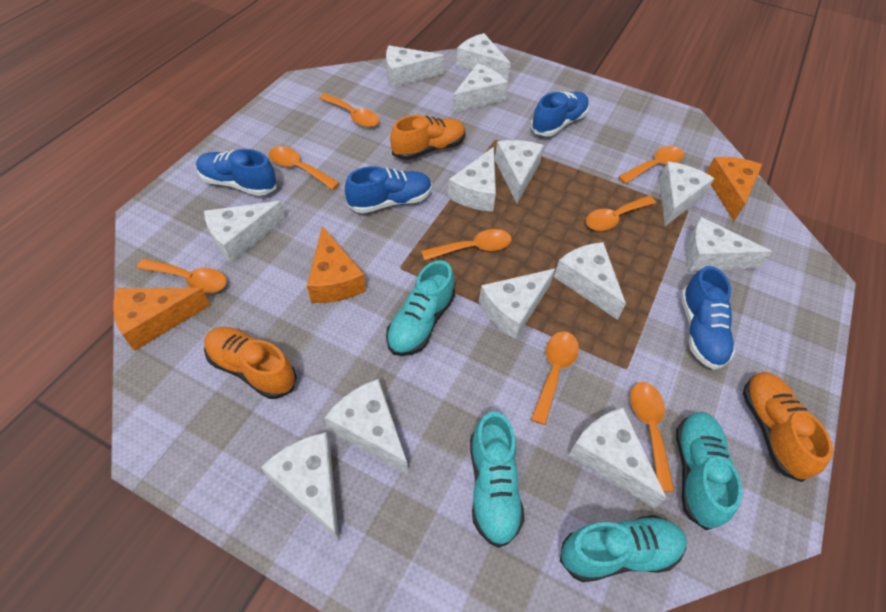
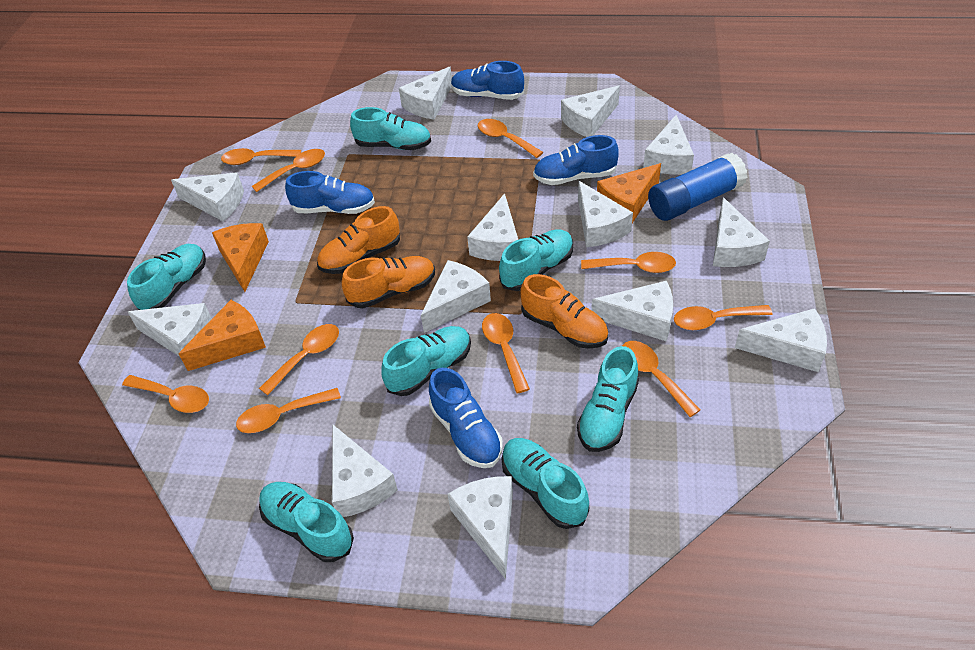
blue glue stick: 0 -> 1
orange spoon: 8 -> 10
turquoise shoe: 4 -> 7

